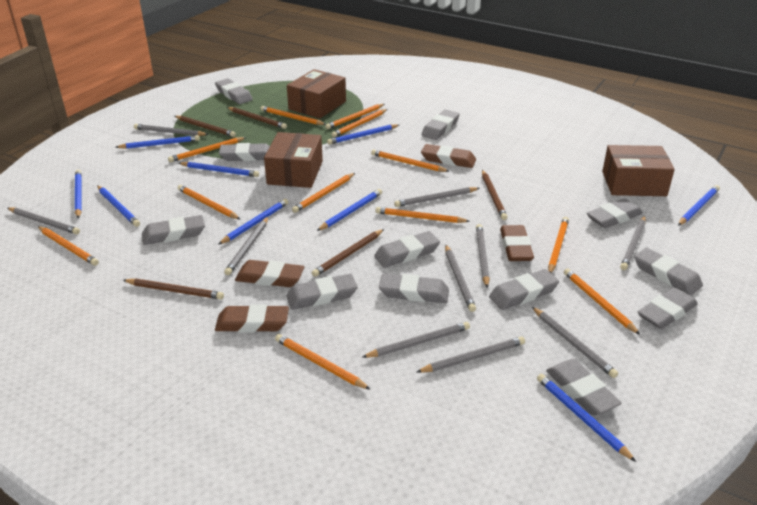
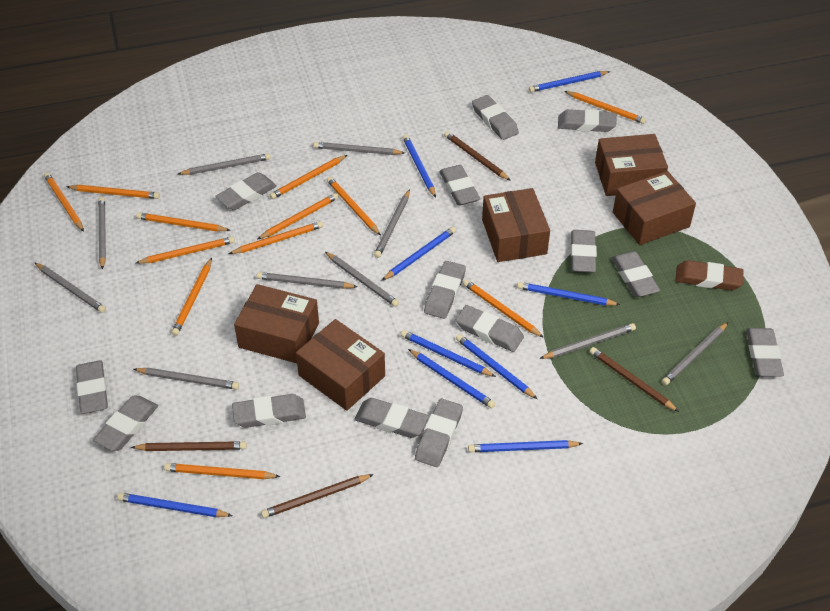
brown box: 3 -> 5
brown eraser: 4 -> 1
brown pencil: 5 -> 4
grey eraser: 12 -> 14

